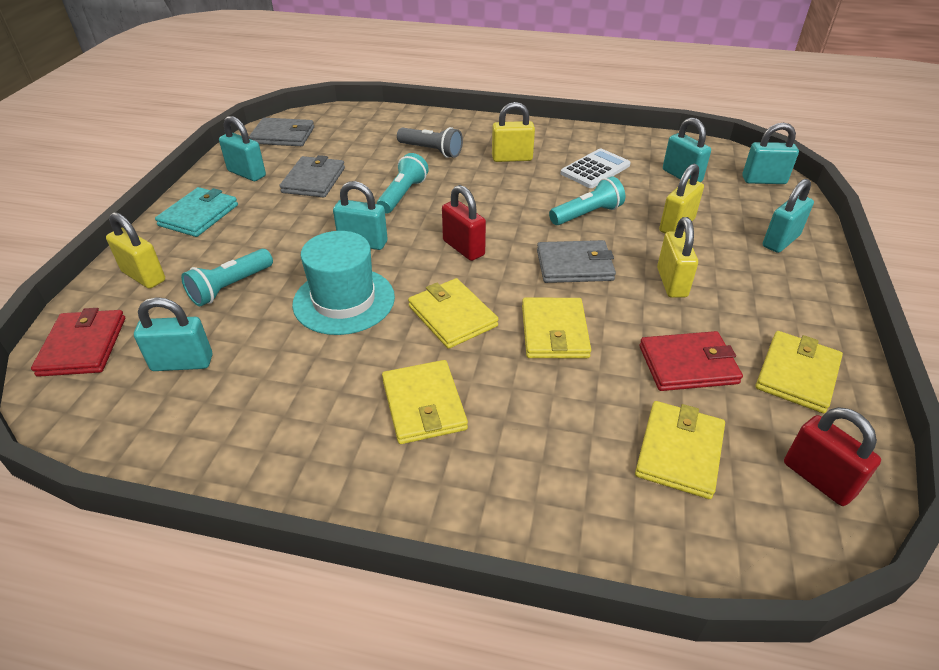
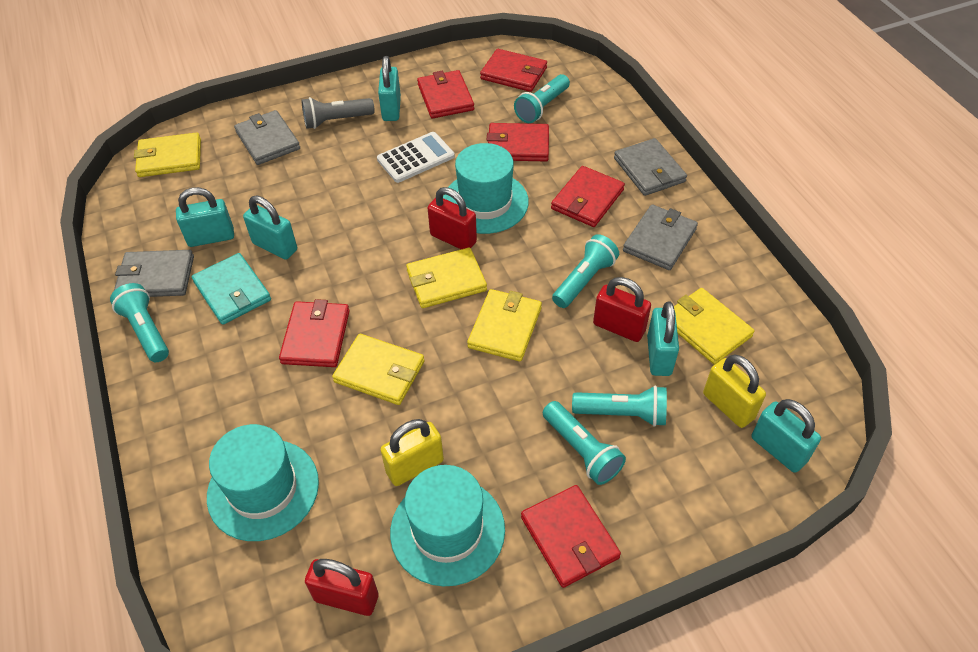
grey wallet: 3 -> 4
red padlock: 2 -> 3
red wallet: 2 -> 6
turquoise flashlight: 3 -> 5
turquoise hat: 1 -> 3
turquoise padlock: 6 -> 5
yellow padlock: 4 -> 2

